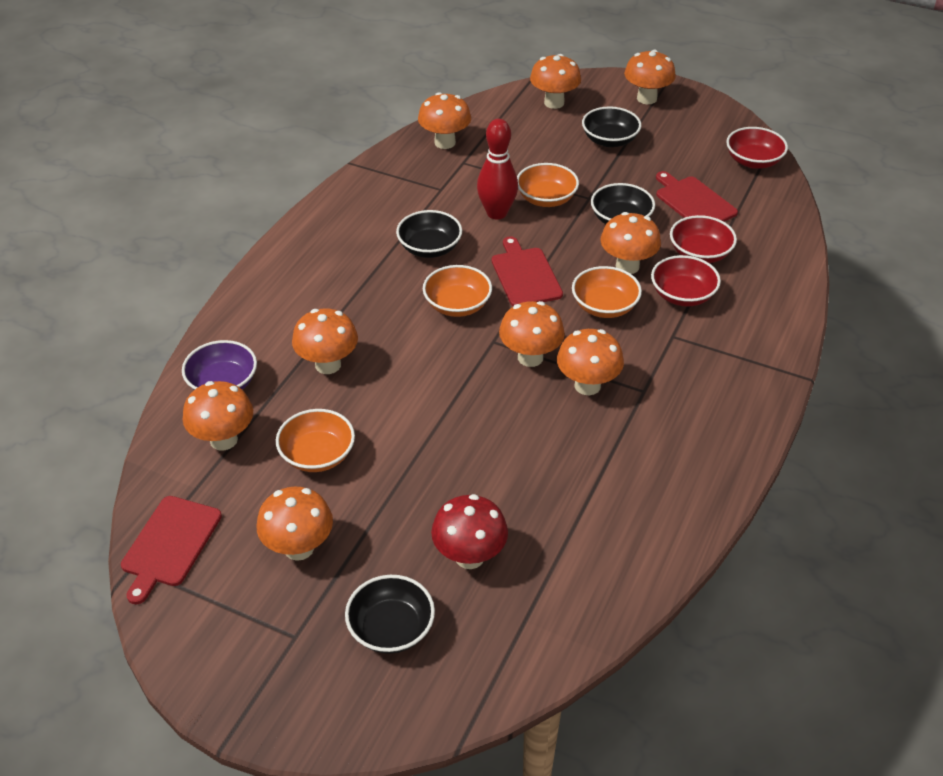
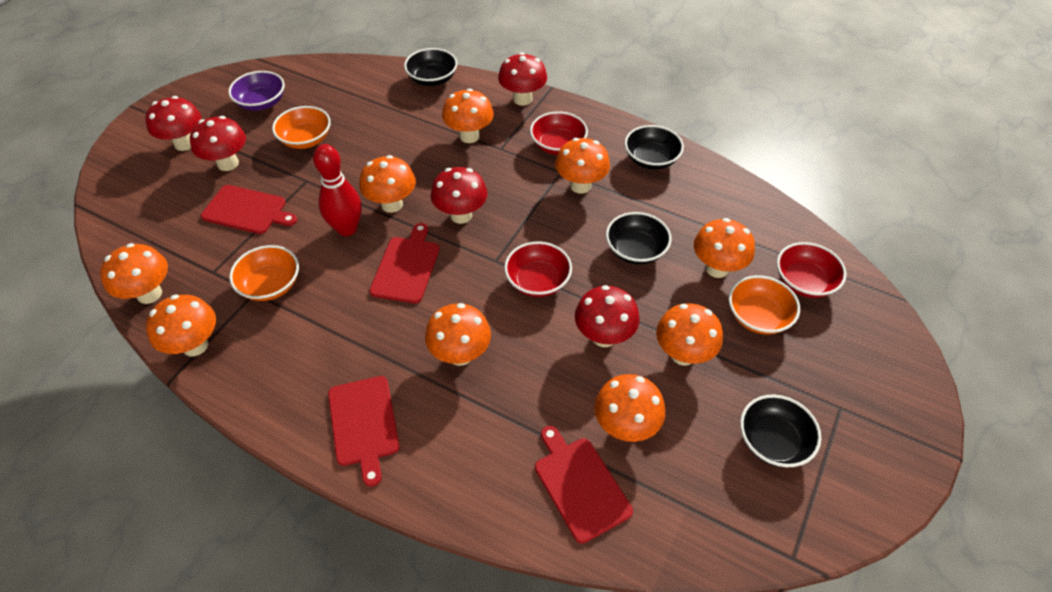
orange bowl: 4 -> 3
red cutting board: 3 -> 4
red mushroom: 1 -> 5

